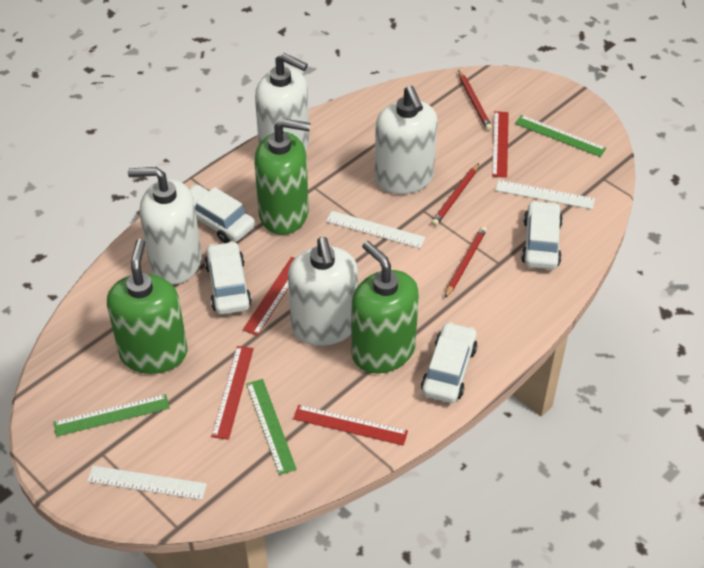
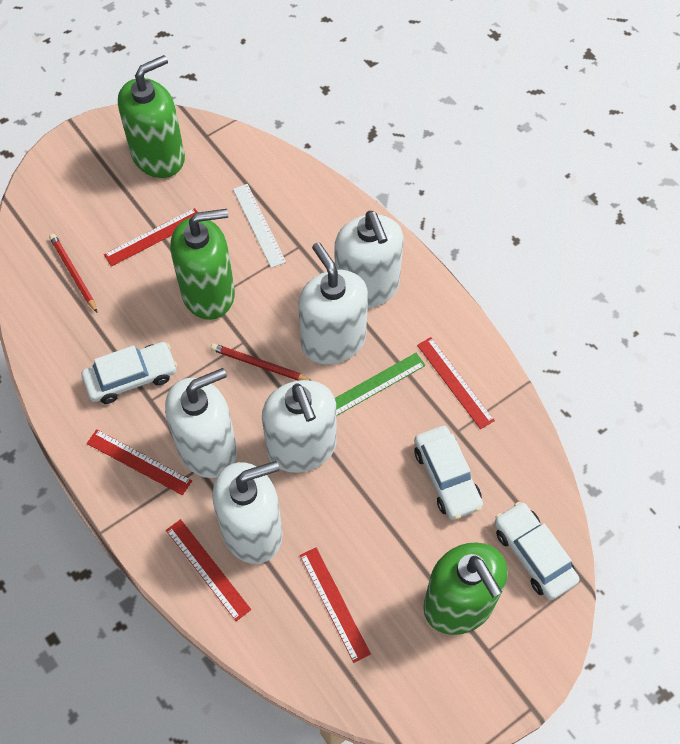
green ruler: 3 -> 1
red pencil: 3 -> 2
red ruler: 4 -> 5
white car: 4 -> 3
white ruler: 3 -> 1
white soap dispenser: 4 -> 5

